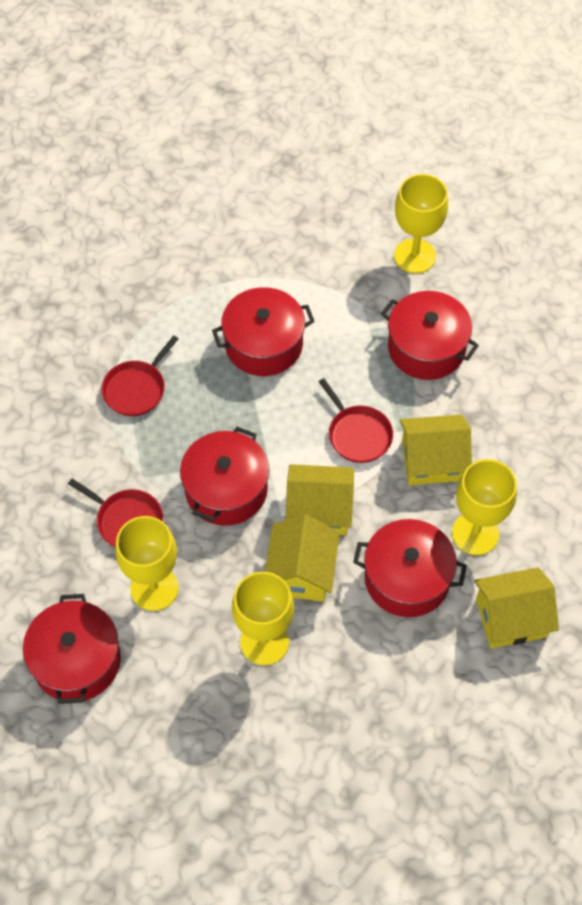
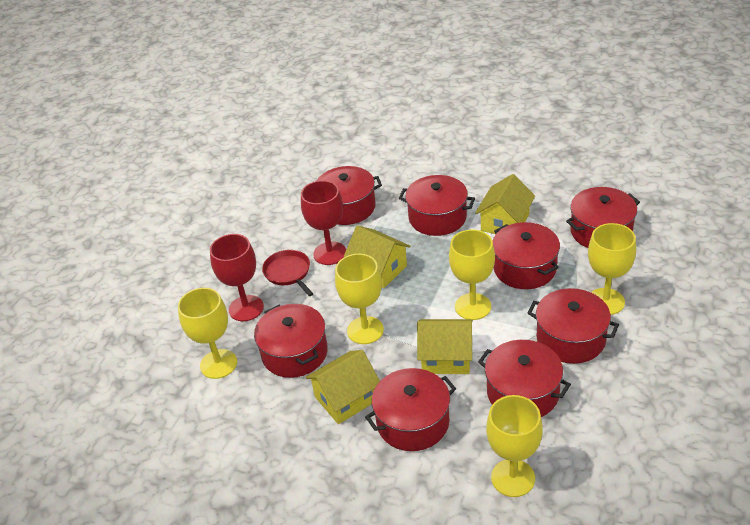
red goblet: 0 -> 2
red pan: 3 -> 1
red pot: 5 -> 8
yellow goblet: 4 -> 5

